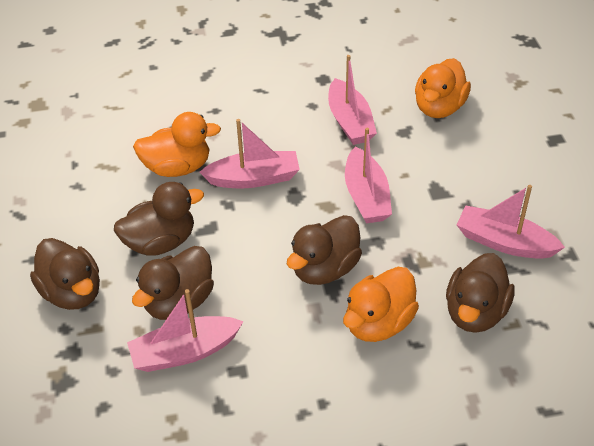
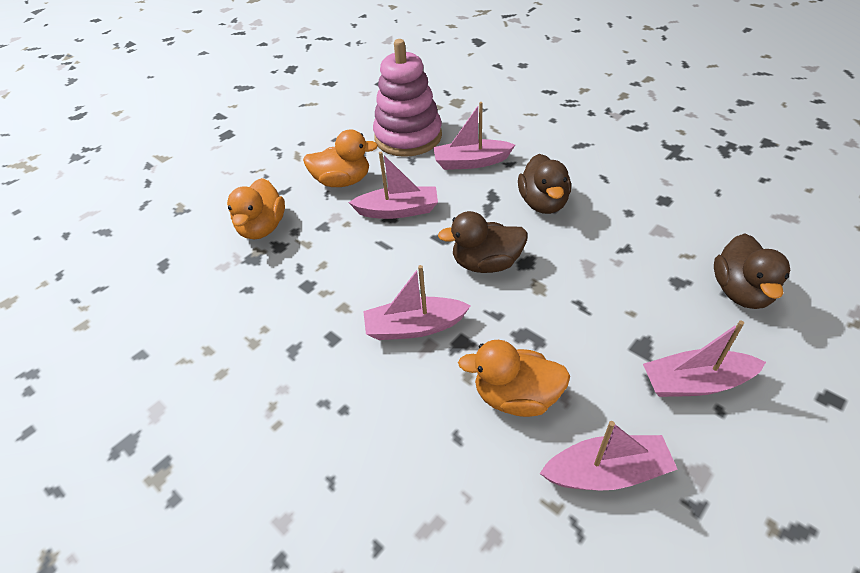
brown duck: 5 -> 3
pink stacking toy: 0 -> 1

